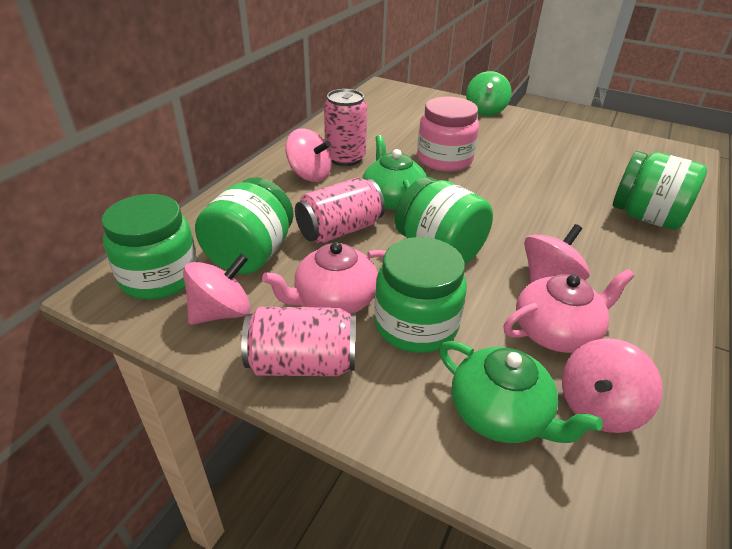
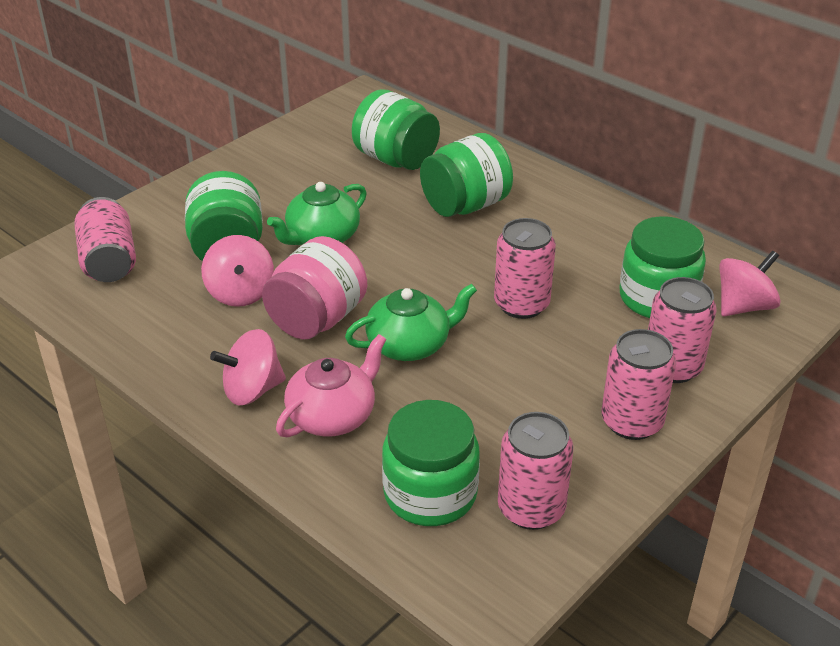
green spinning top: 1 -> 0
pink can: 3 -> 5
pink spinning top: 4 -> 3
pink teapot: 2 -> 1

